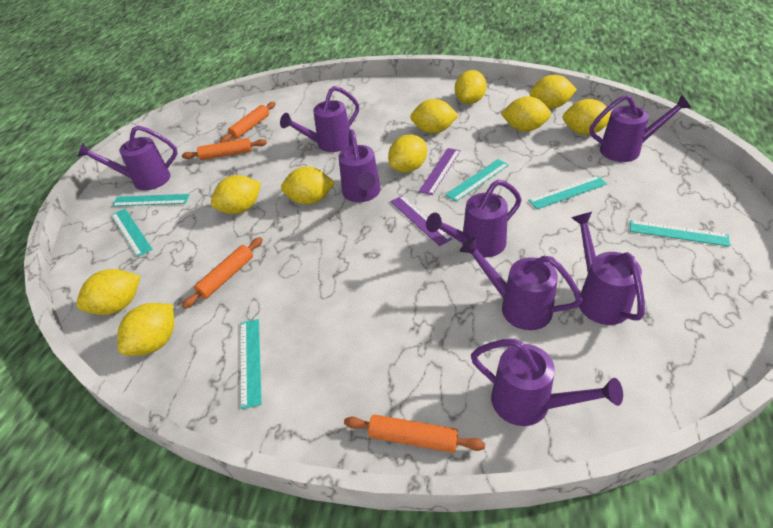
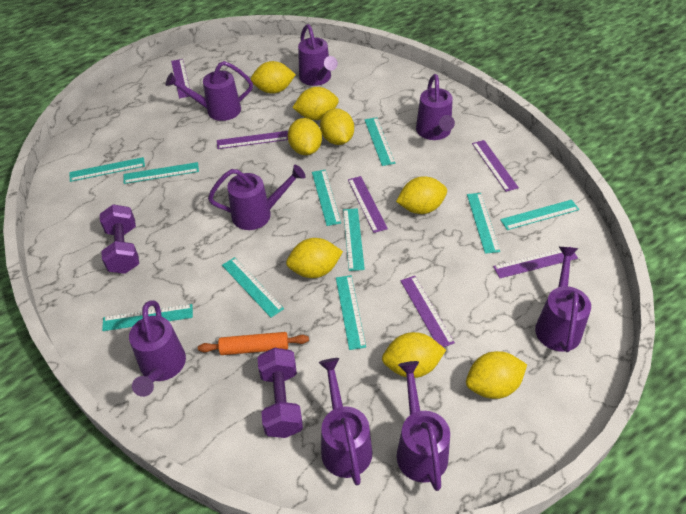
orange rolling pin: 4 -> 1
purple dumbbell: 0 -> 2
purple ruler: 2 -> 6
turquoise ruler: 6 -> 10
yellow lemon: 10 -> 8

